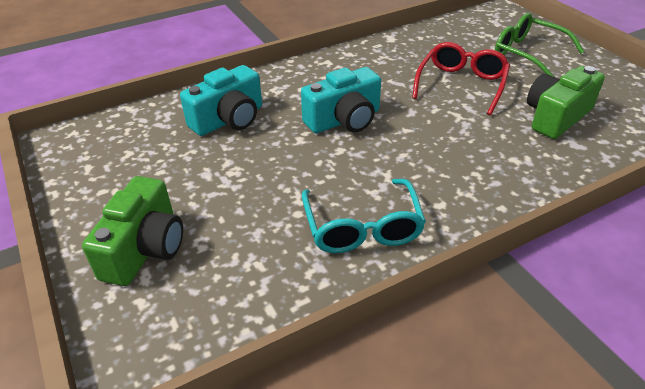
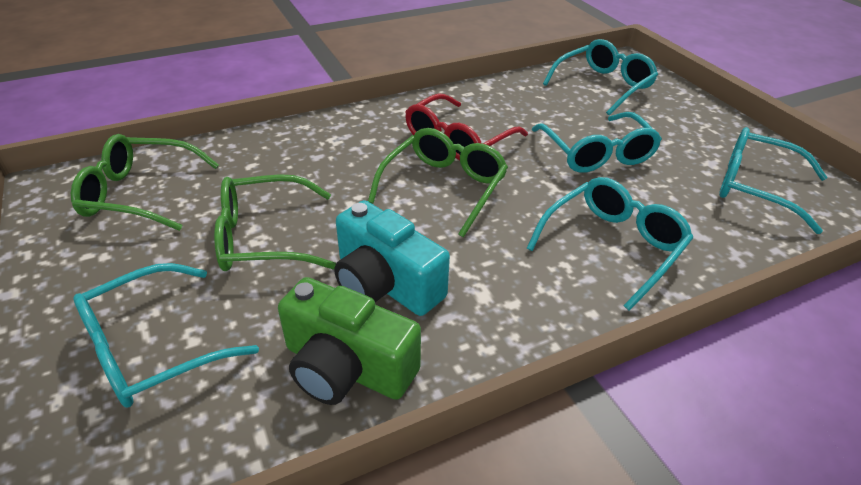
green camera: 2 -> 1
green glasses: 1 -> 3
turquoise camera: 2 -> 1
turquoise glasses: 1 -> 5

